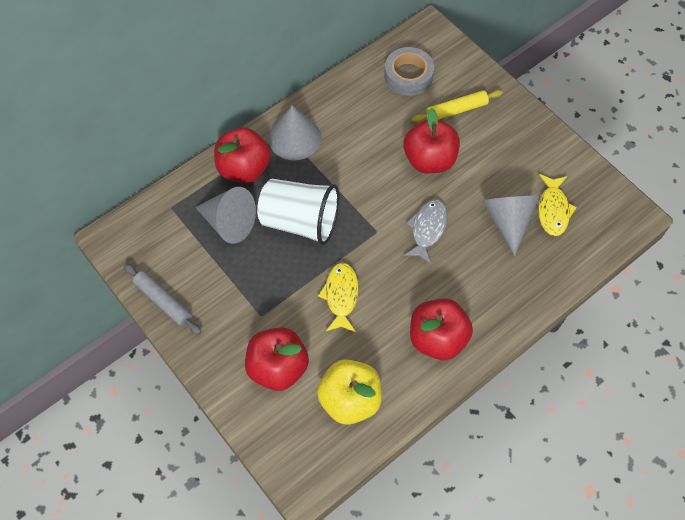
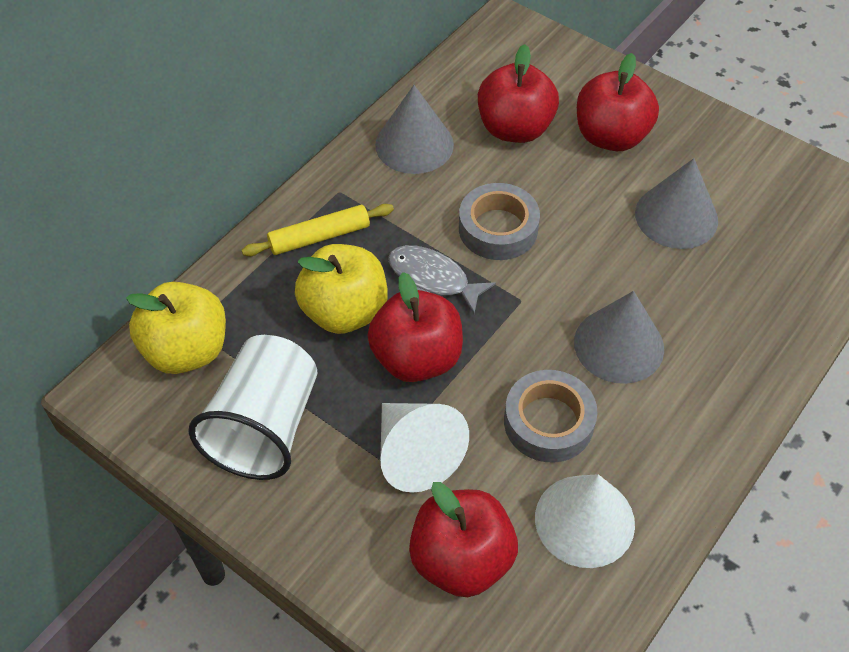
grey rolling pin: 1 -> 0
grey tape: 1 -> 2
white cone: 0 -> 2
yellow apple: 1 -> 2
yellow fish: 2 -> 0

